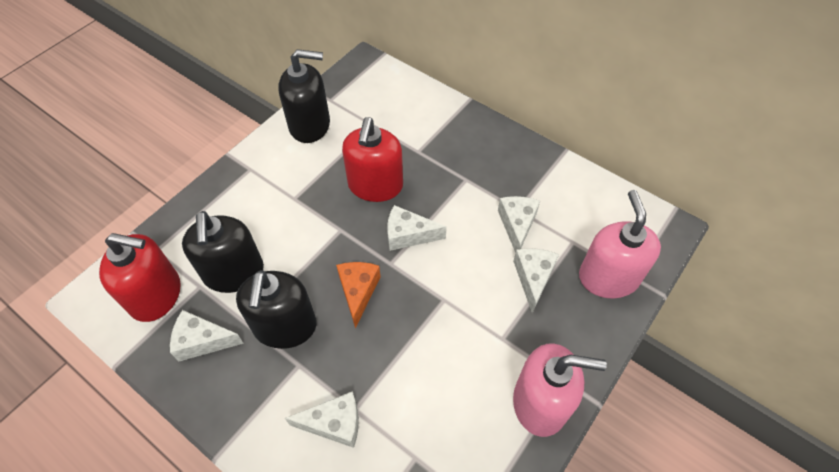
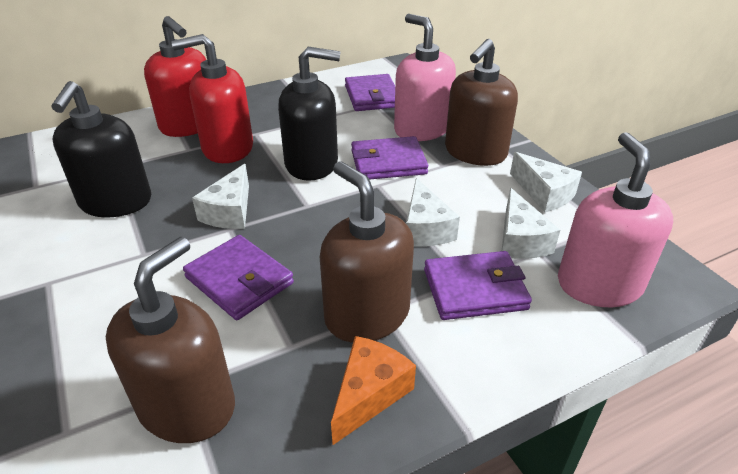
black soap dispenser: 3 -> 2
brown soap dispenser: 0 -> 3
purple wallet: 0 -> 4
white cheese: 5 -> 4

